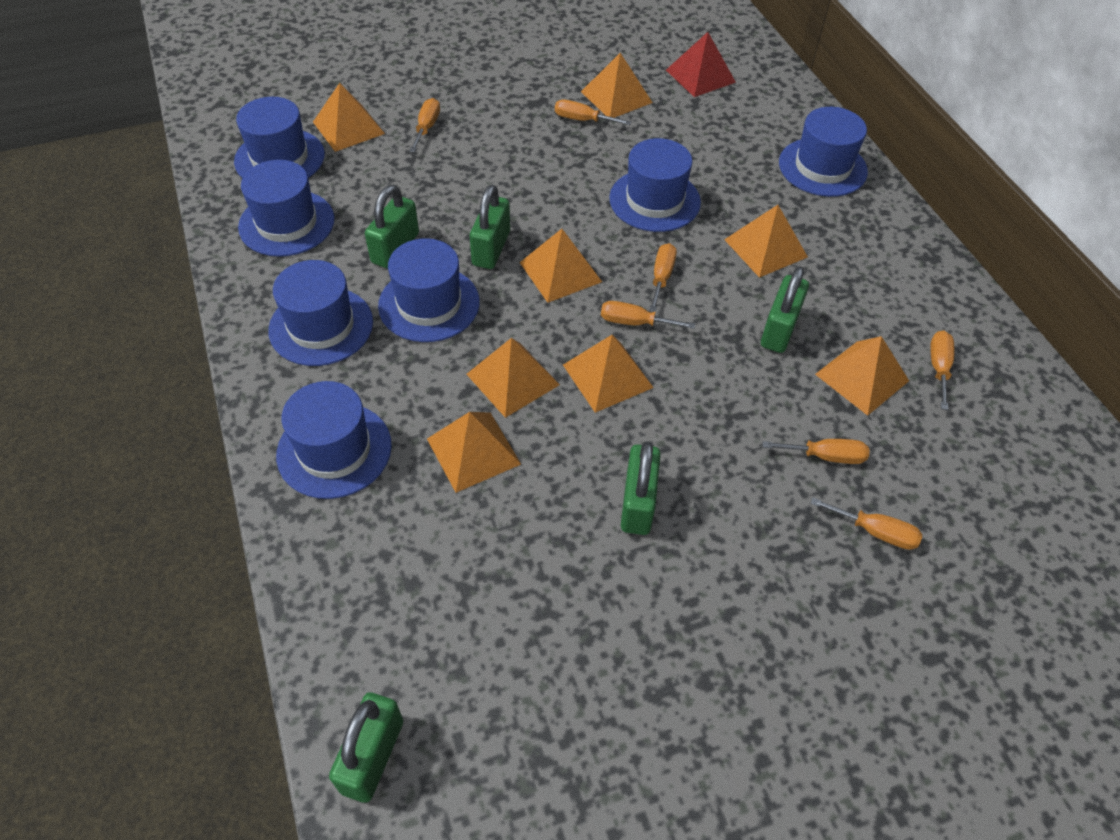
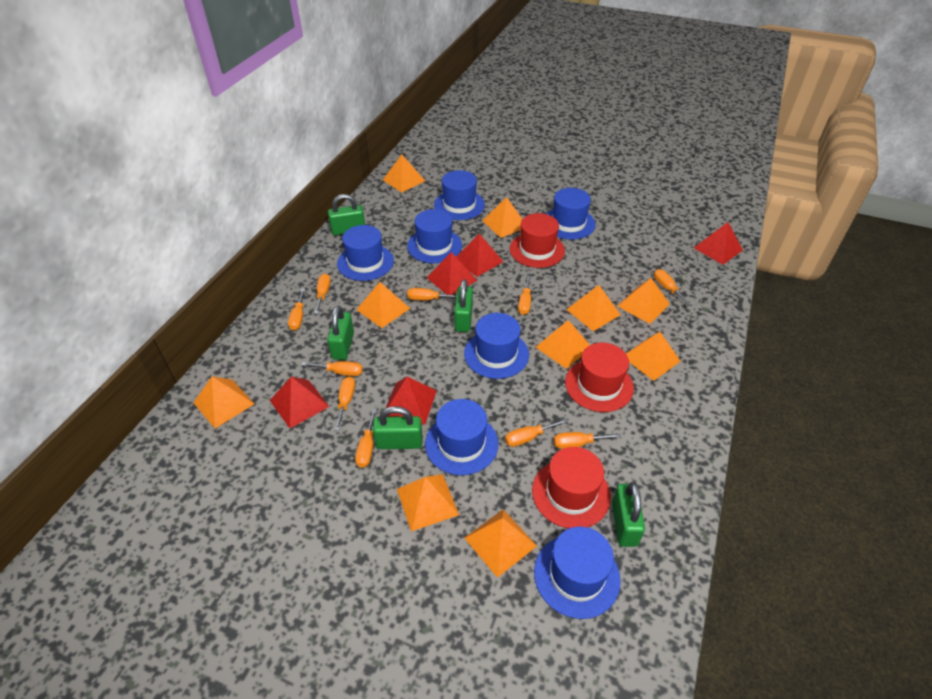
orange pyramid: 8 -> 10
orange screwdriver: 7 -> 10
red hat: 0 -> 3
red pyramid: 1 -> 5

